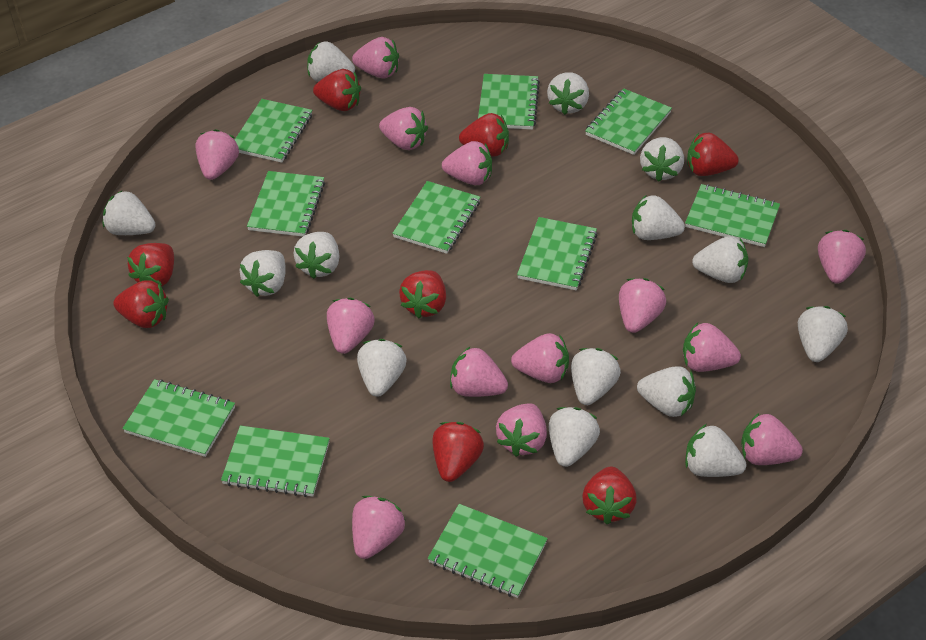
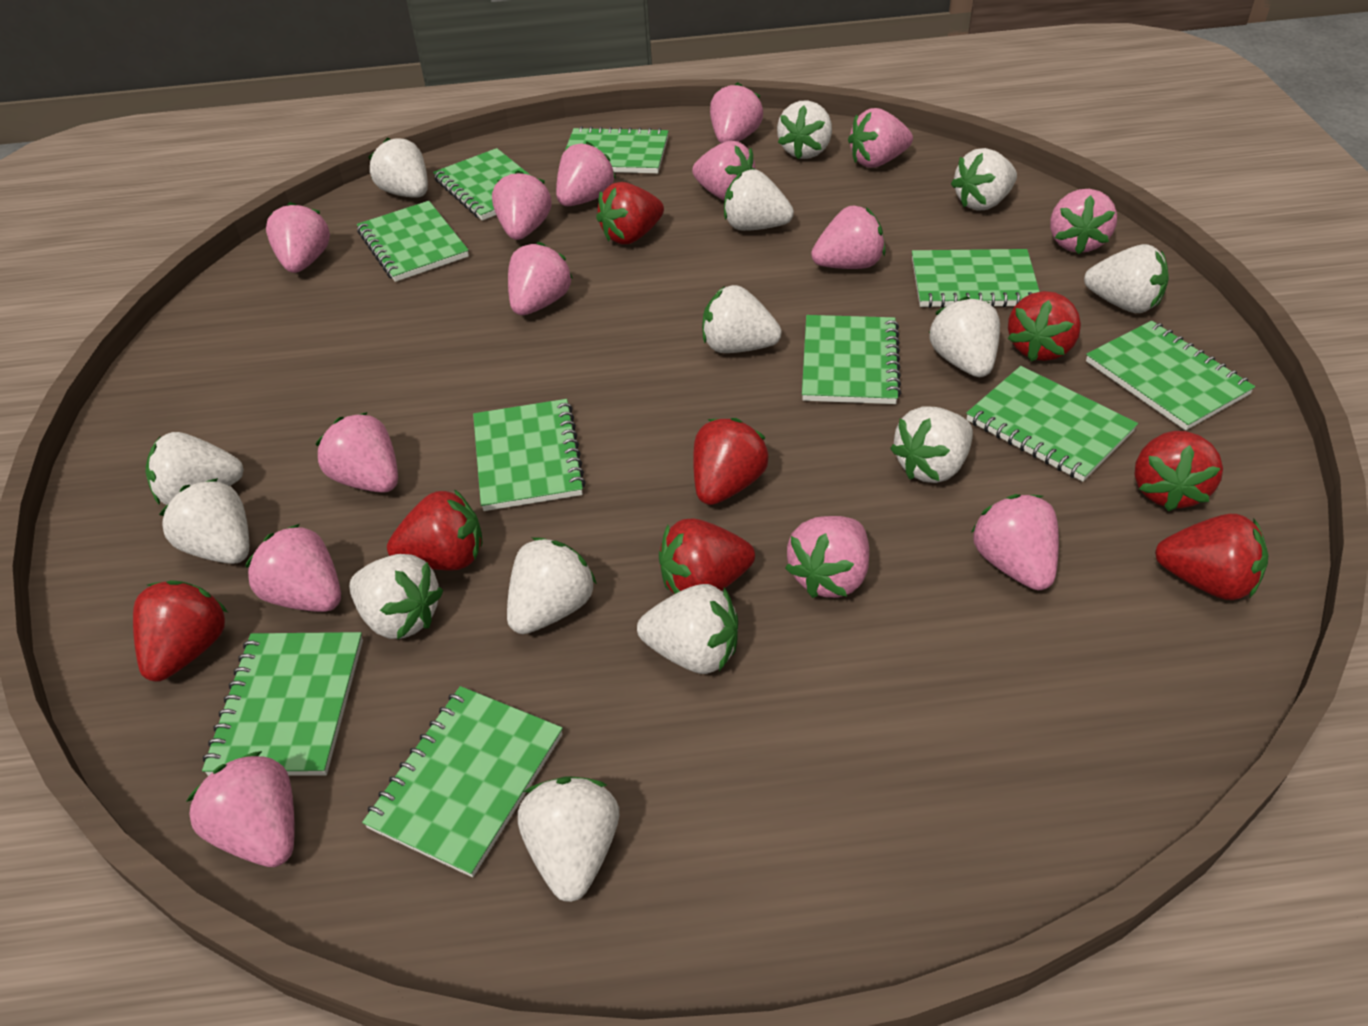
pink strawberry: 13 -> 14

